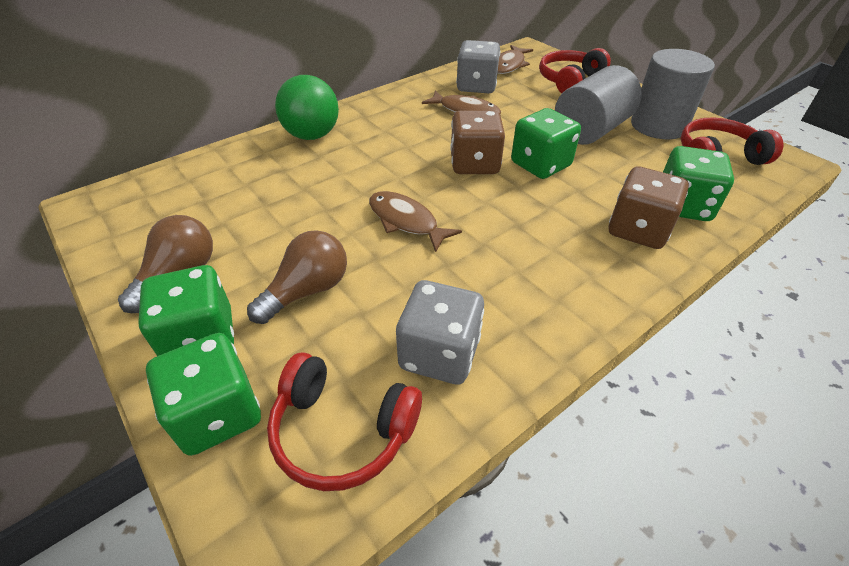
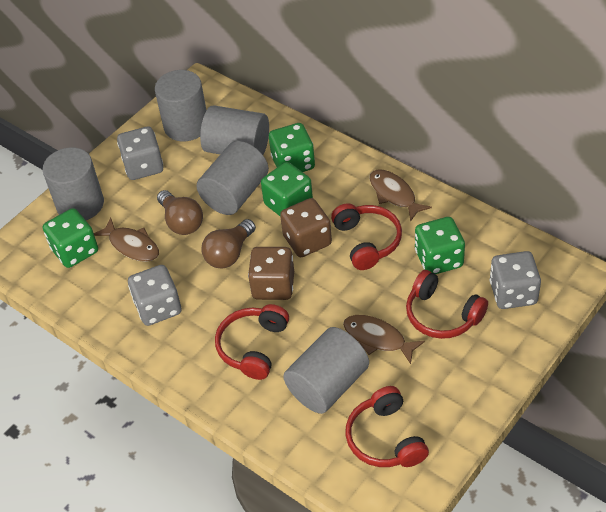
green ball: 1 -> 0
grey cylinder: 2 -> 5
grey dice: 2 -> 3
red headphones: 3 -> 4

